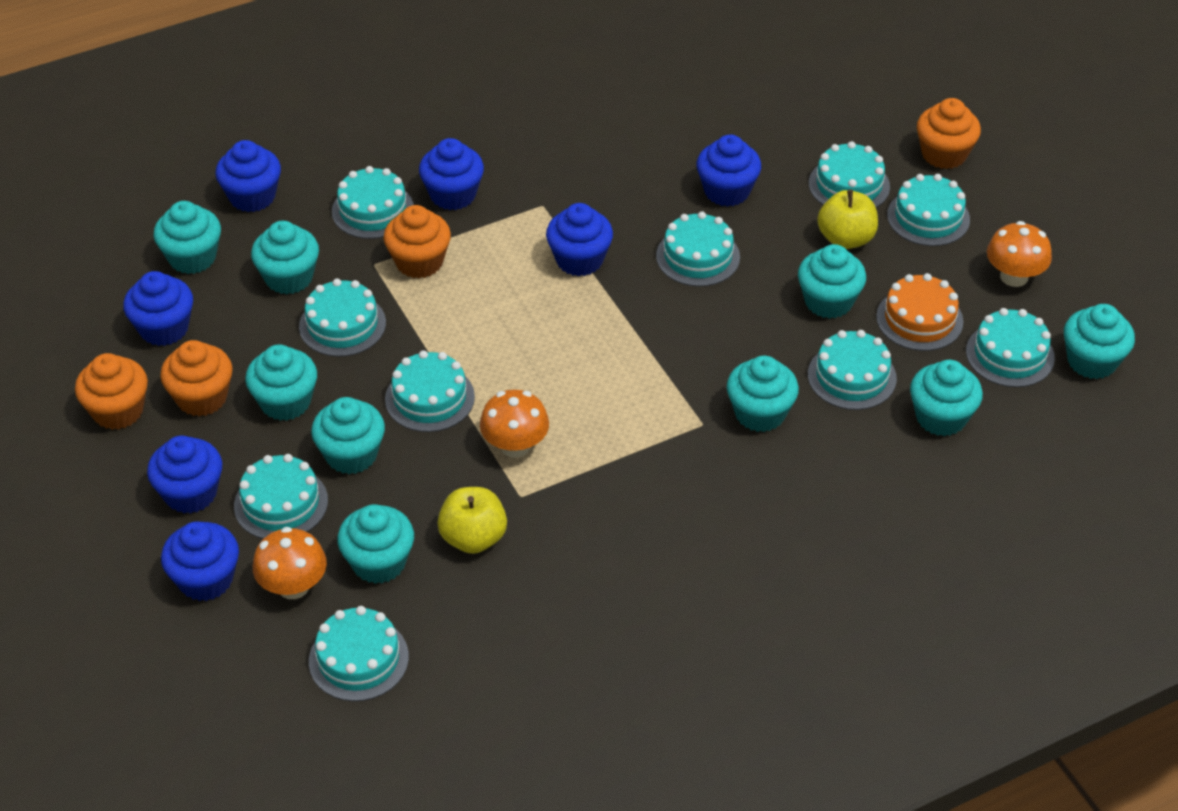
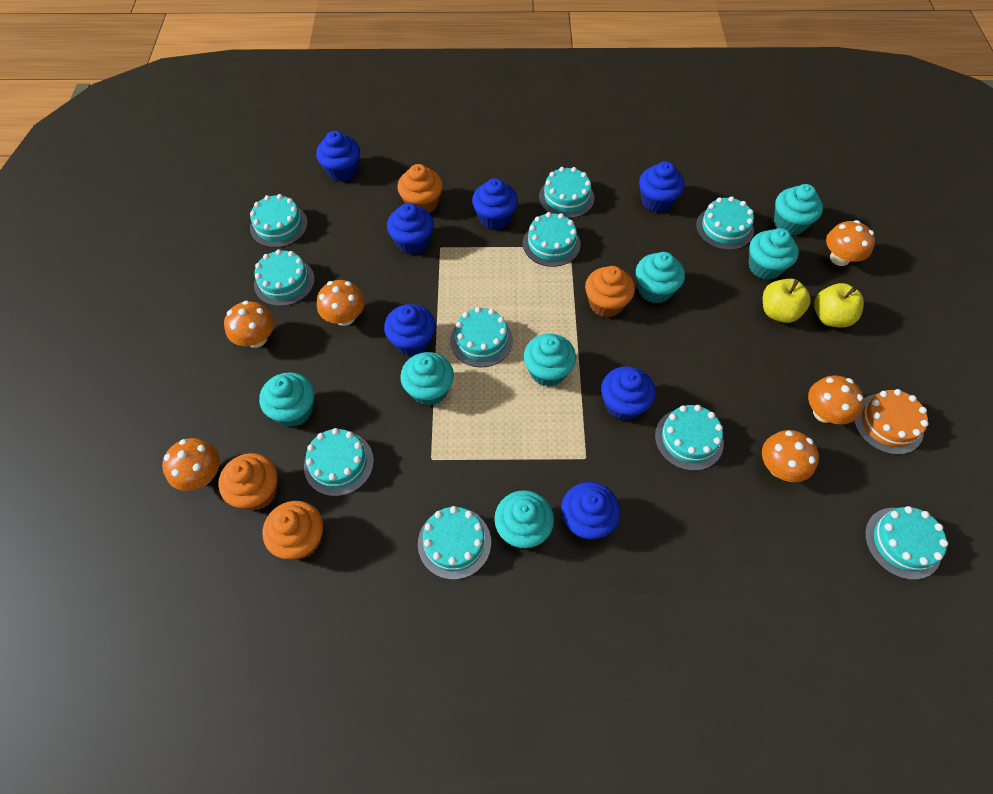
orange mushroom: 3 -> 6
turquoise cupcake: 9 -> 7

